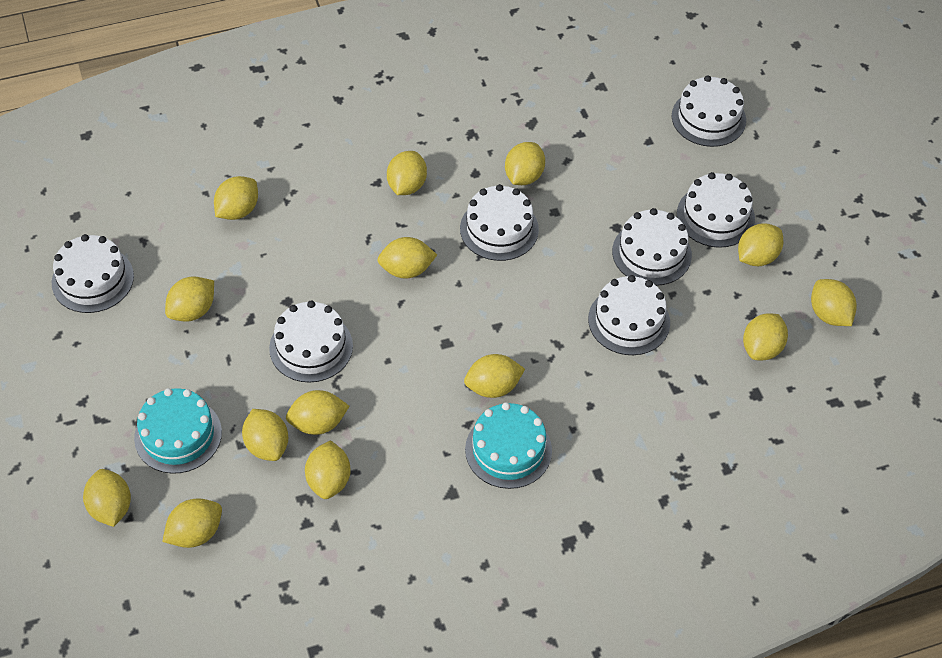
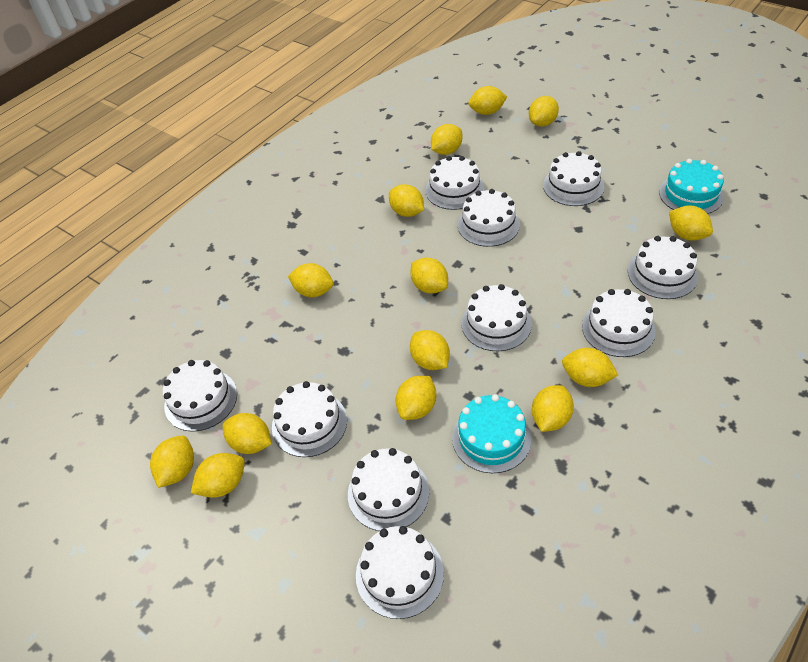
white cake: 7 -> 10

